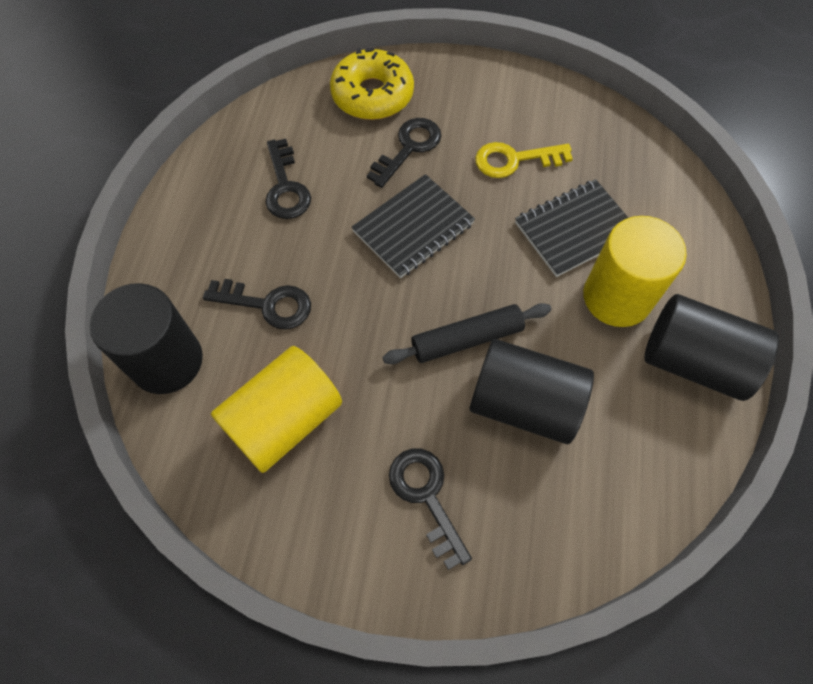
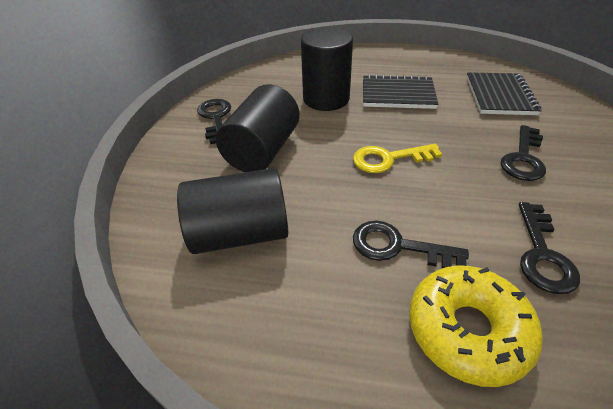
black rolling pin: 1 -> 0
yellow cylinder: 2 -> 0

